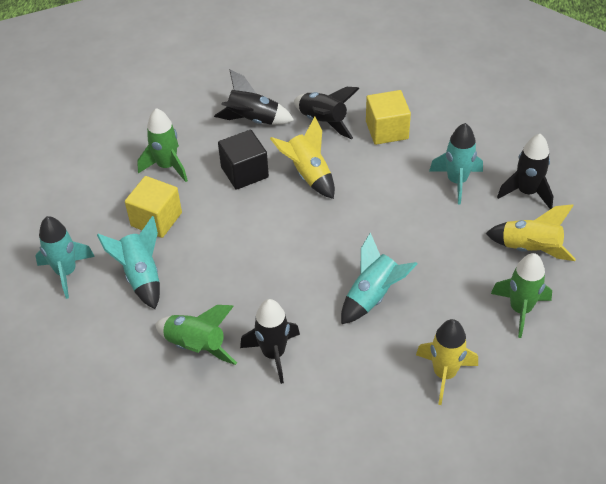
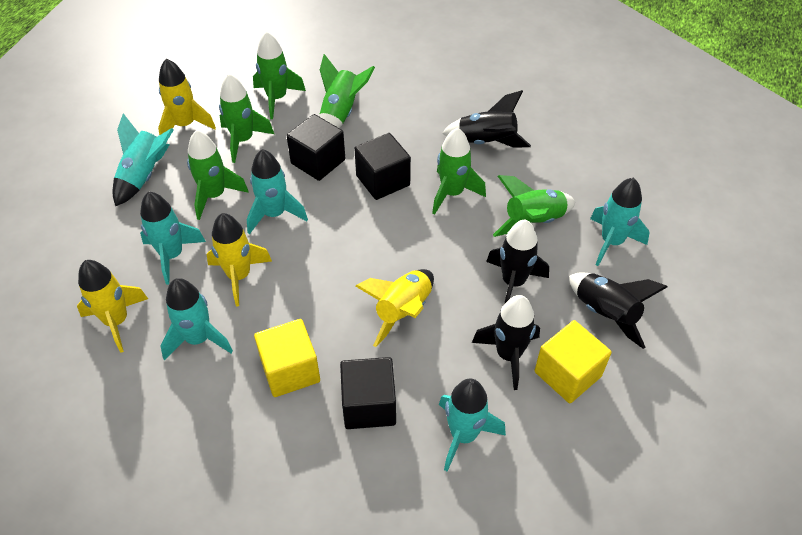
black cube: 1 -> 3
green rocket: 3 -> 6
turquoise rocket: 4 -> 6
yellow rocket: 3 -> 4

